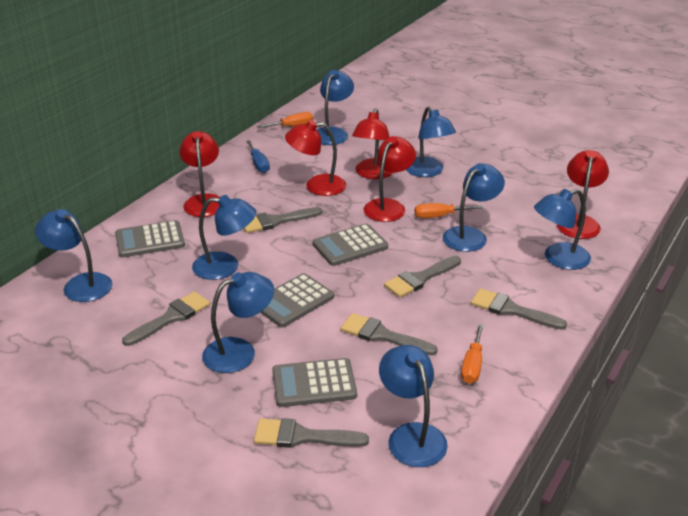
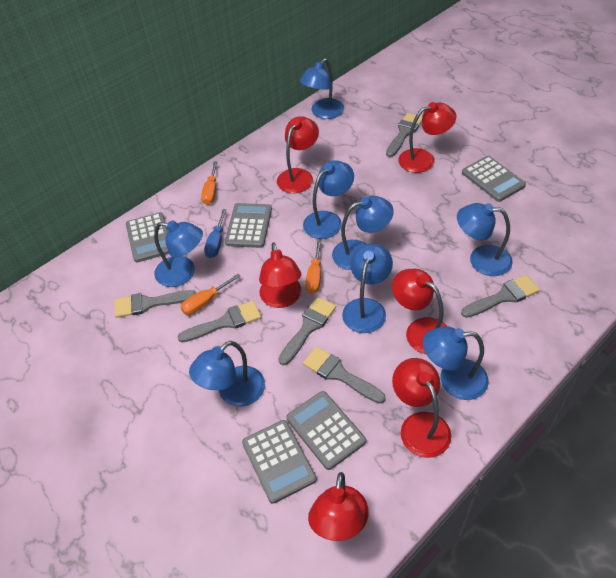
grey calculator: 4 -> 5
red lamp: 5 -> 6

